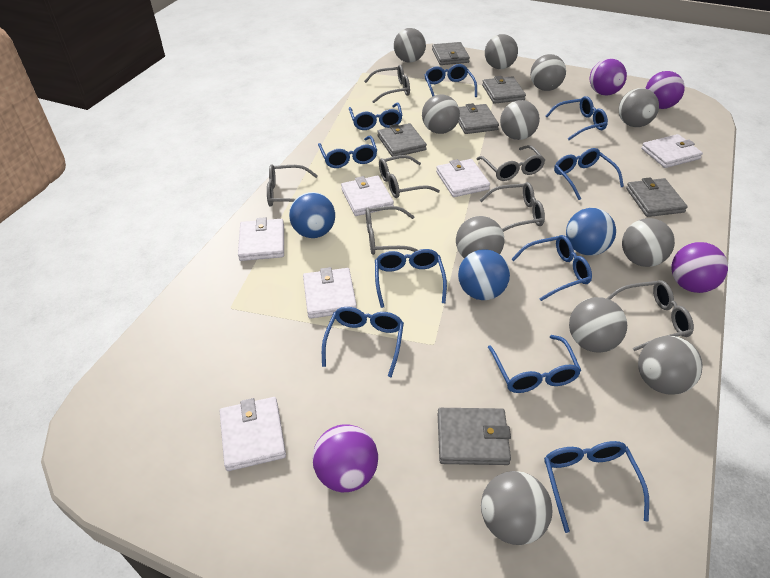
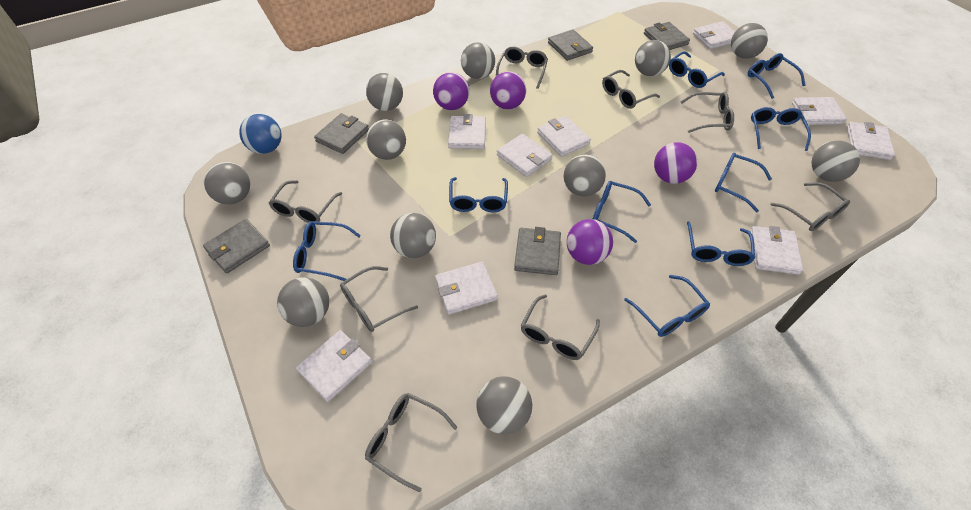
blue ball: 3 -> 1
blue glasses: 10 -> 9
grey glasses: 7 -> 8
grey wallet: 6 -> 5
white wallet: 6 -> 9

